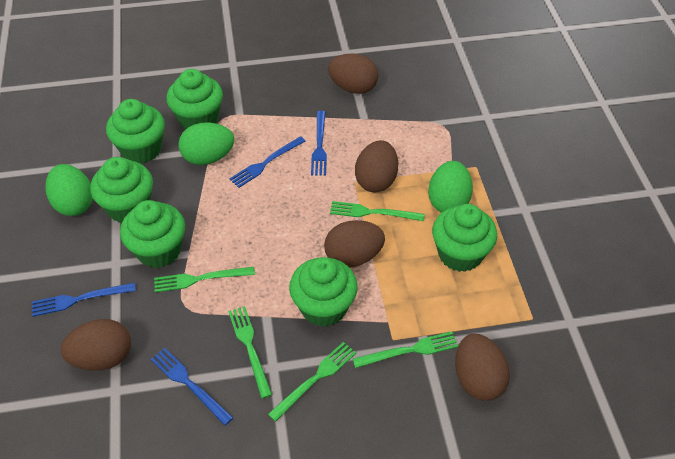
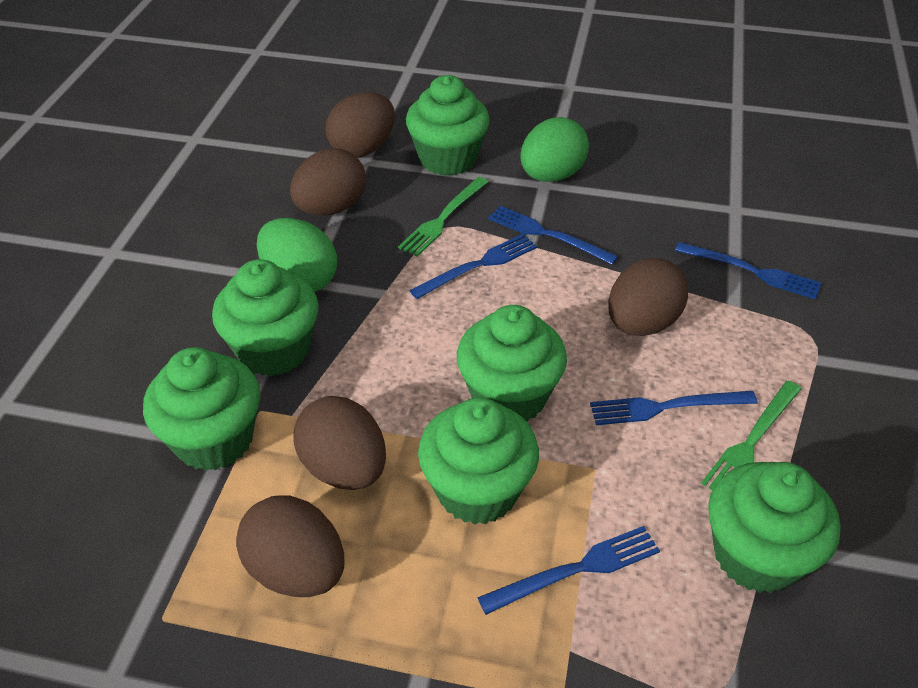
blue fork: 4 -> 5
green egg: 3 -> 2
green fork: 5 -> 2

